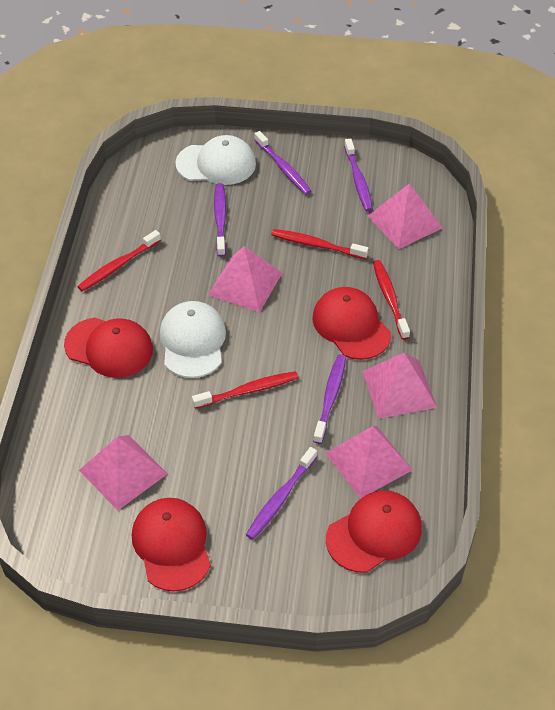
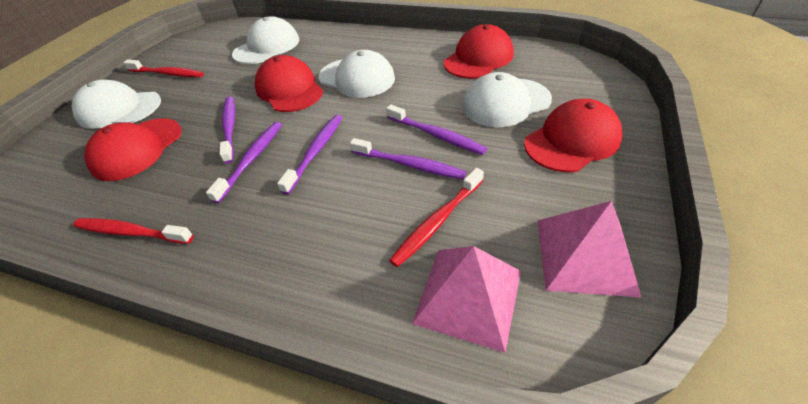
pink pyramid: 5 -> 2
red toothbrush: 4 -> 3
white cap: 2 -> 4

